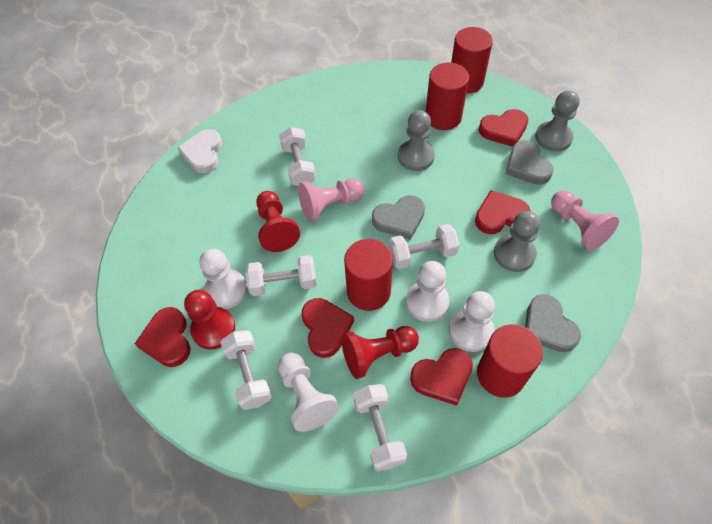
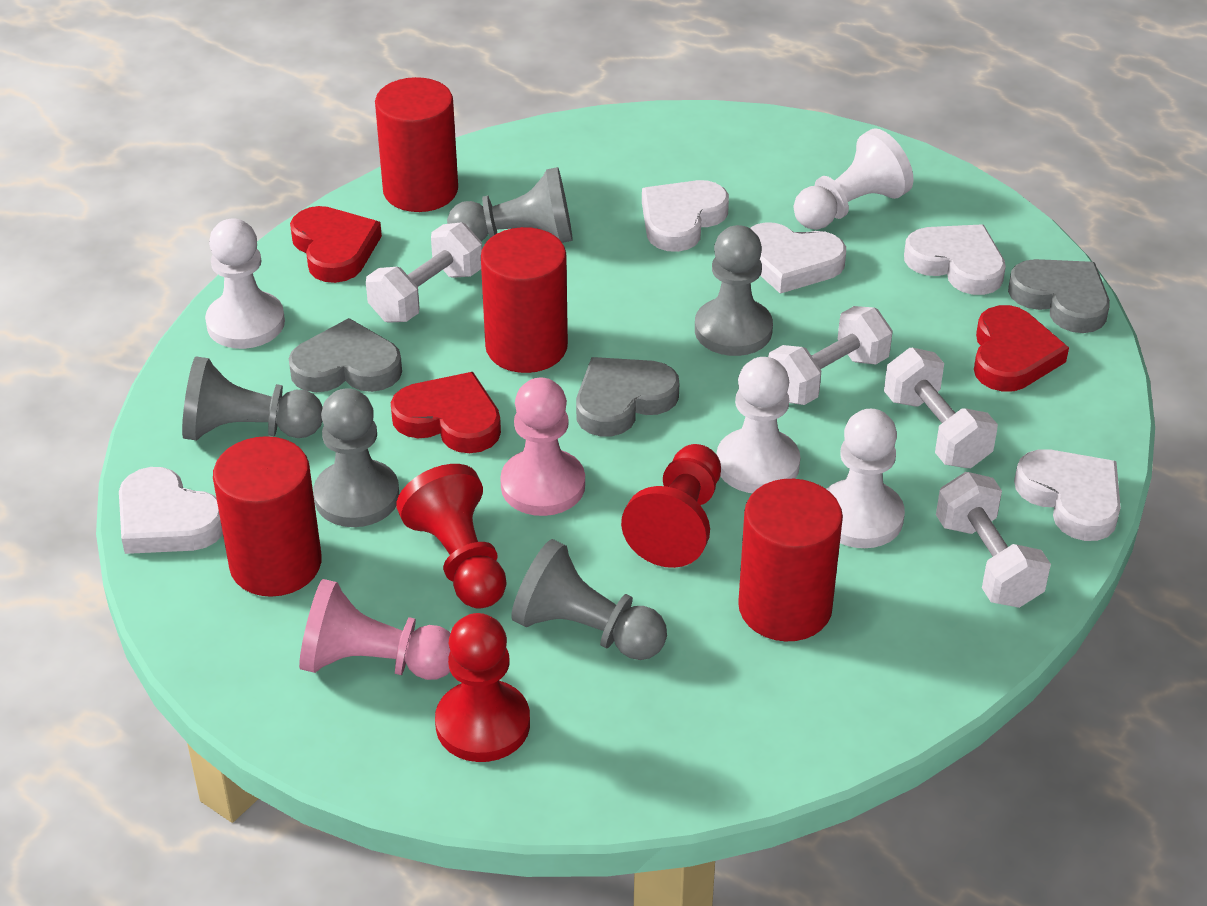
grey pawn: 3 -> 5
red heart: 5 -> 3
white dumbbell: 5 -> 4
white heart: 1 -> 5

